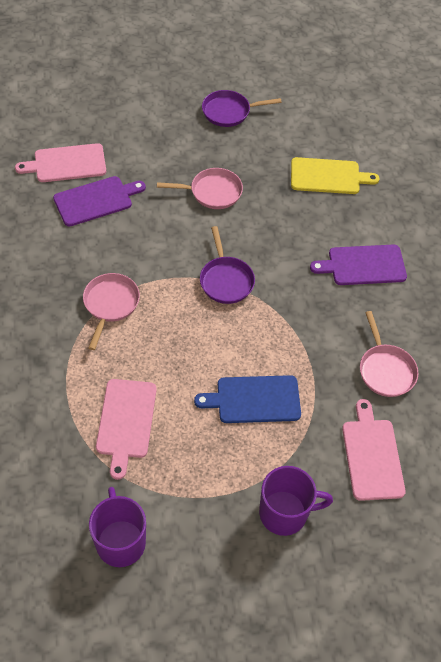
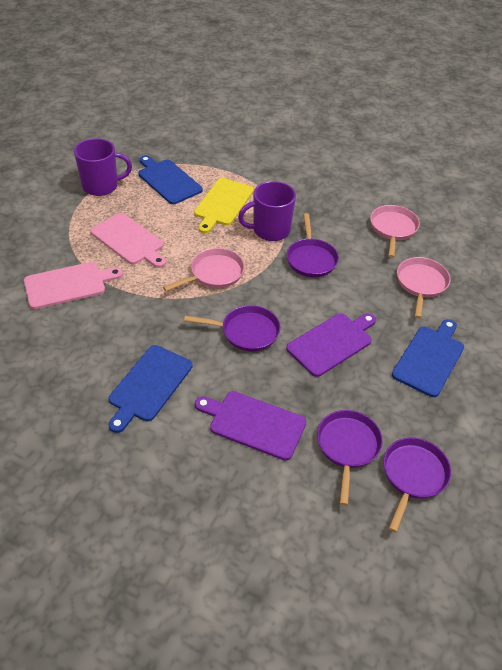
blue cutting board: 1 -> 3
pink cutting board: 3 -> 2
purple pan: 2 -> 4

